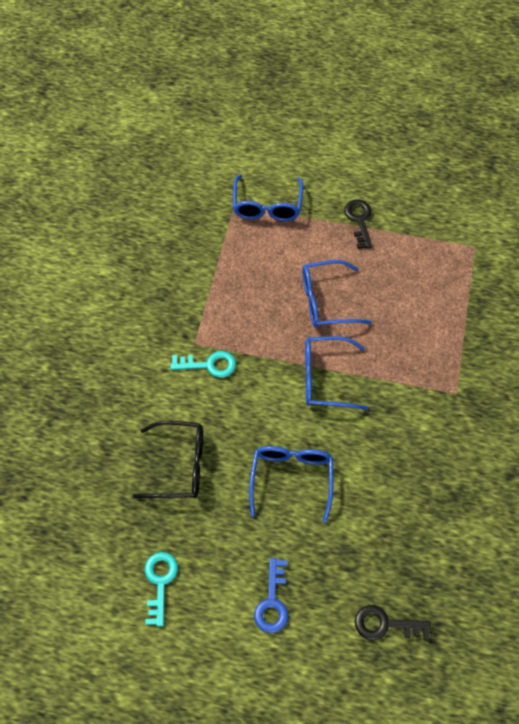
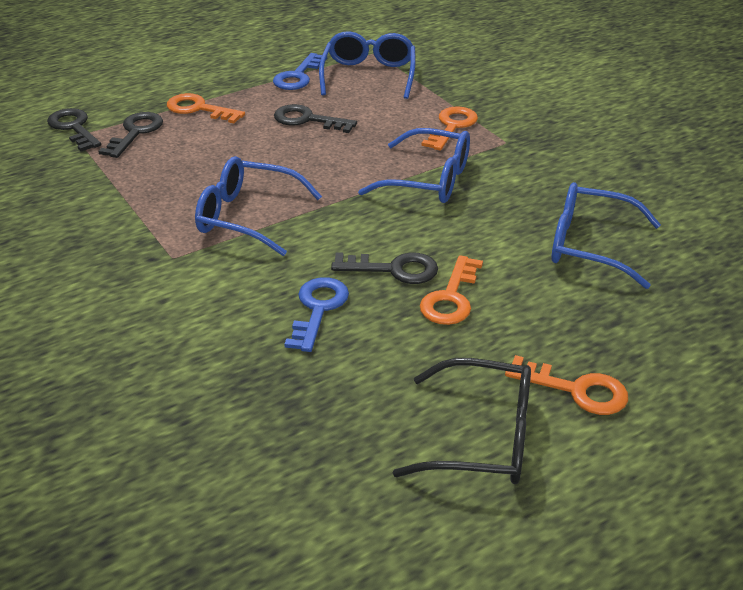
black key: 2 -> 4
blue key: 1 -> 2
orange key: 0 -> 4
turquoise key: 2 -> 0

